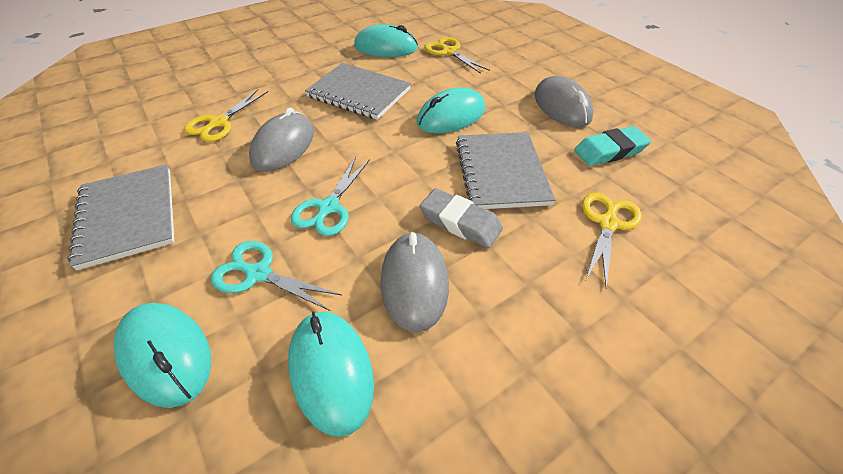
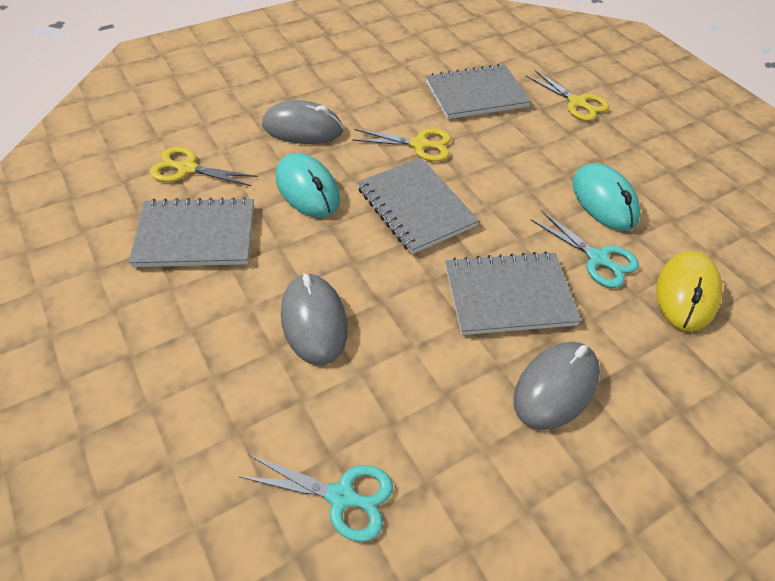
grey eraser: 1 -> 0
grey notebook: 3 -> 4
turquoise eraser: 1 -> 0
turquoise mouse: 4 -> 2
yellow mouse: 0 -> 1

